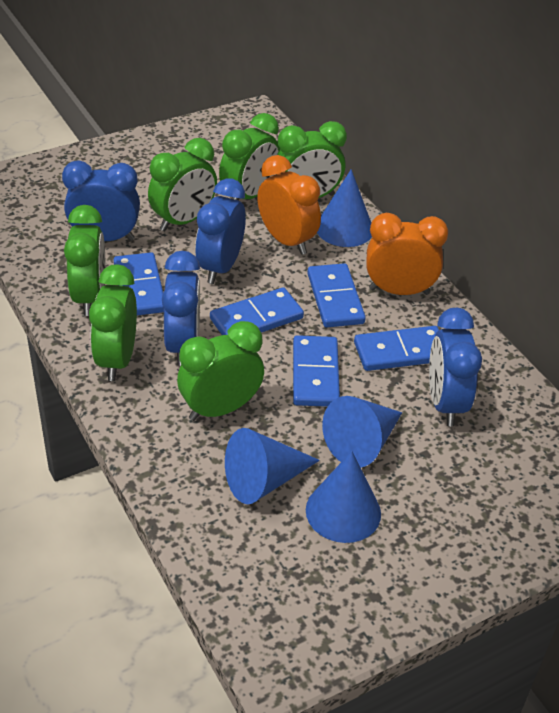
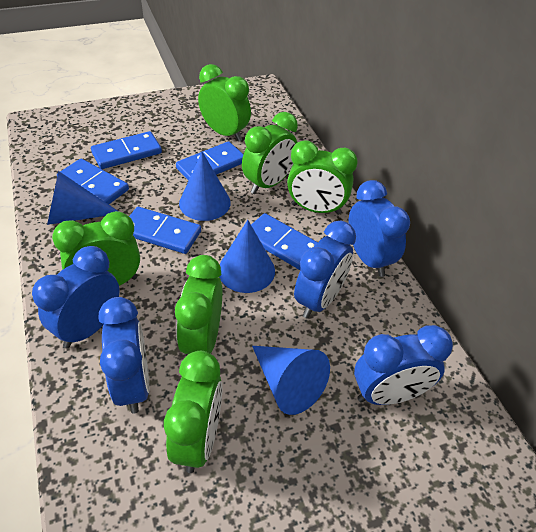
blue clock: 4 -> 5
orange clock: 2 -> 0

